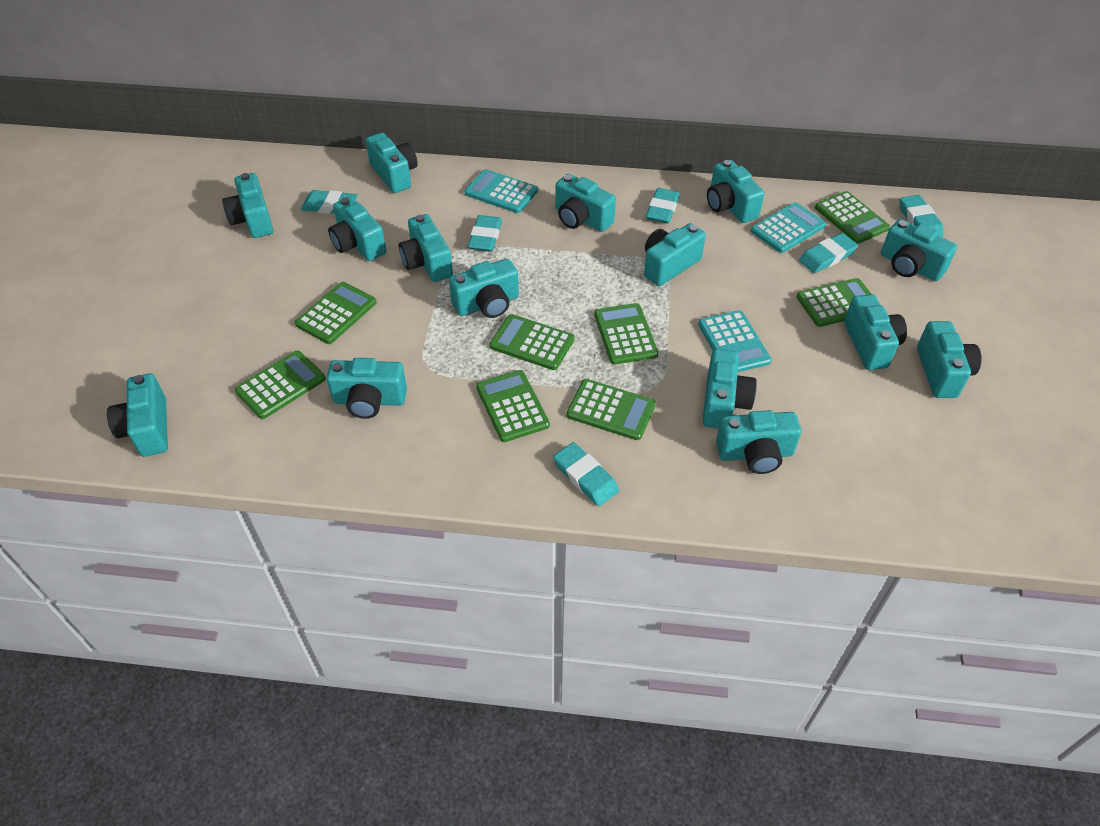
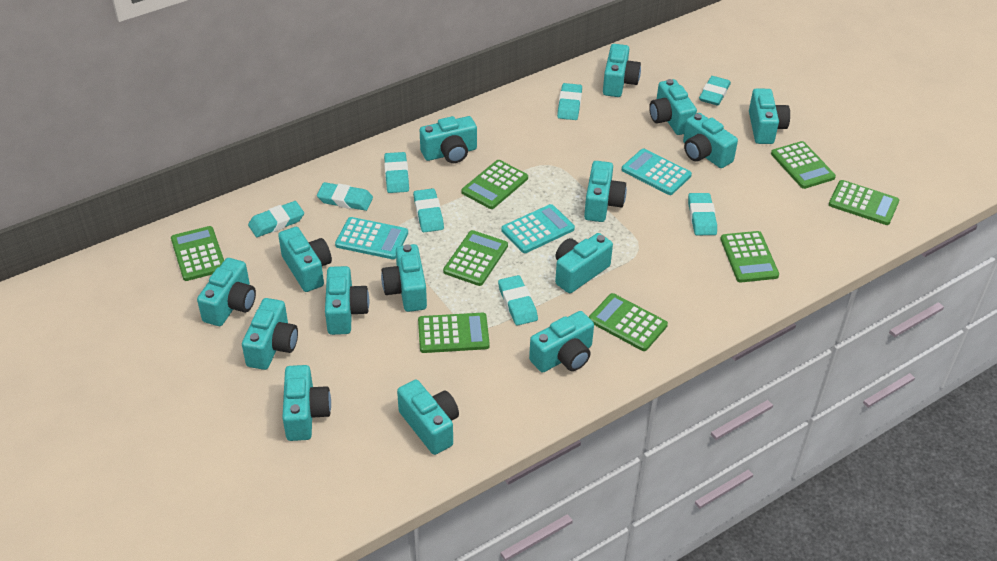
turquoise eraser: 6 -> 8

